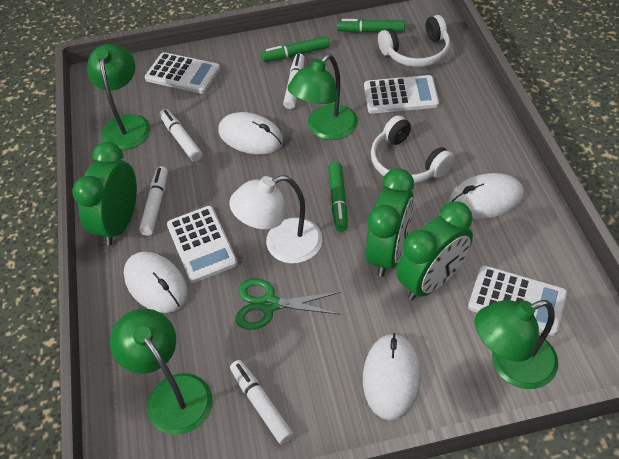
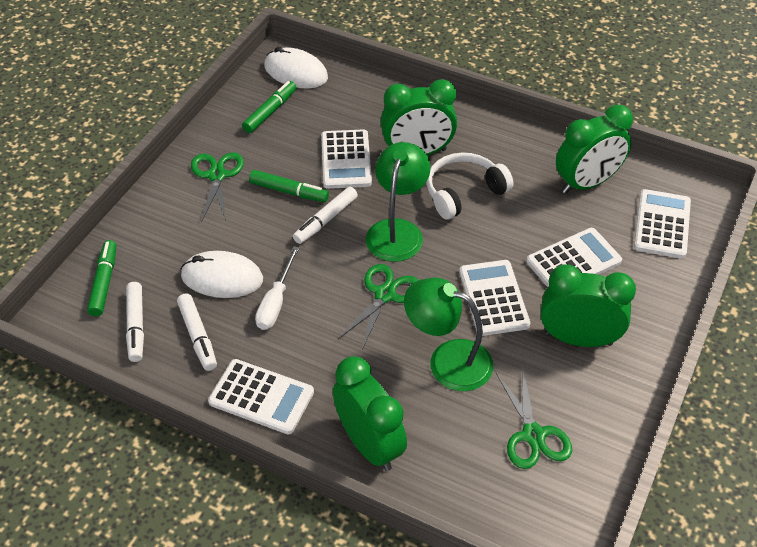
green clock: 3 -> 4
green lamp: 4 -> 2
green scissors: 1 -> 3
white calculator: 4 -> 5
white headphones: 2 -> 1
white lamp: 1 -> 0
white marker: 4 -> 3
white mouse: 4 -> 2
white screwdriver: 0 -> 1

